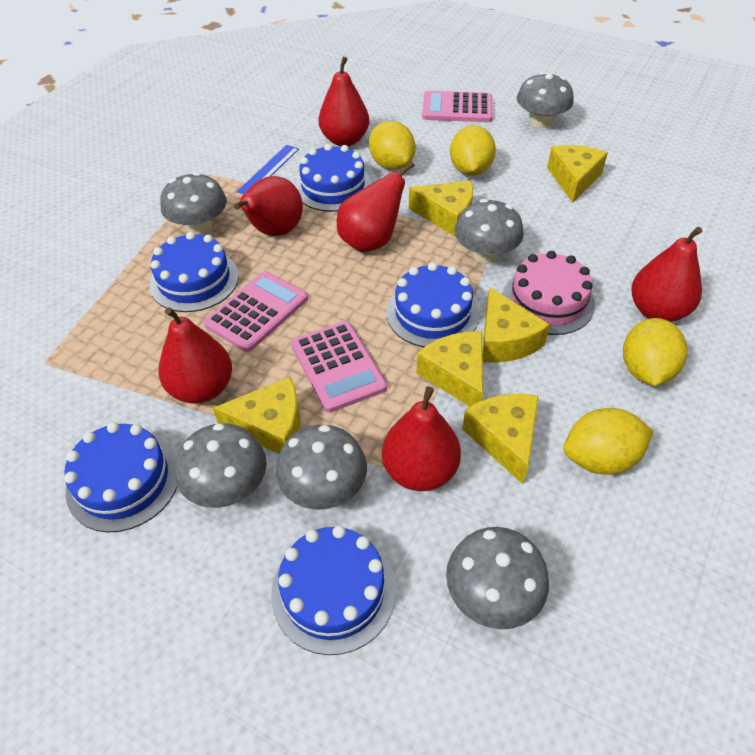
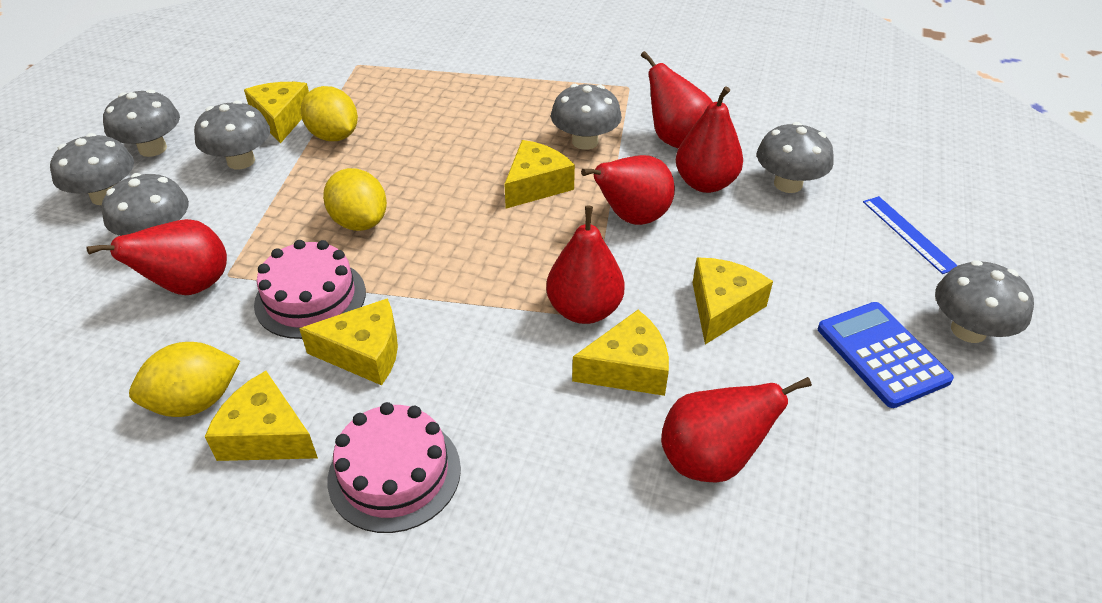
blue cake: 5 -> 0
blue calculator: 0 -> 1
grey mushroom: 6 -> 7
pink cake: 1 -> 2
pink calculator: 3 -> 0
yellow lemon: 4 -> 3

